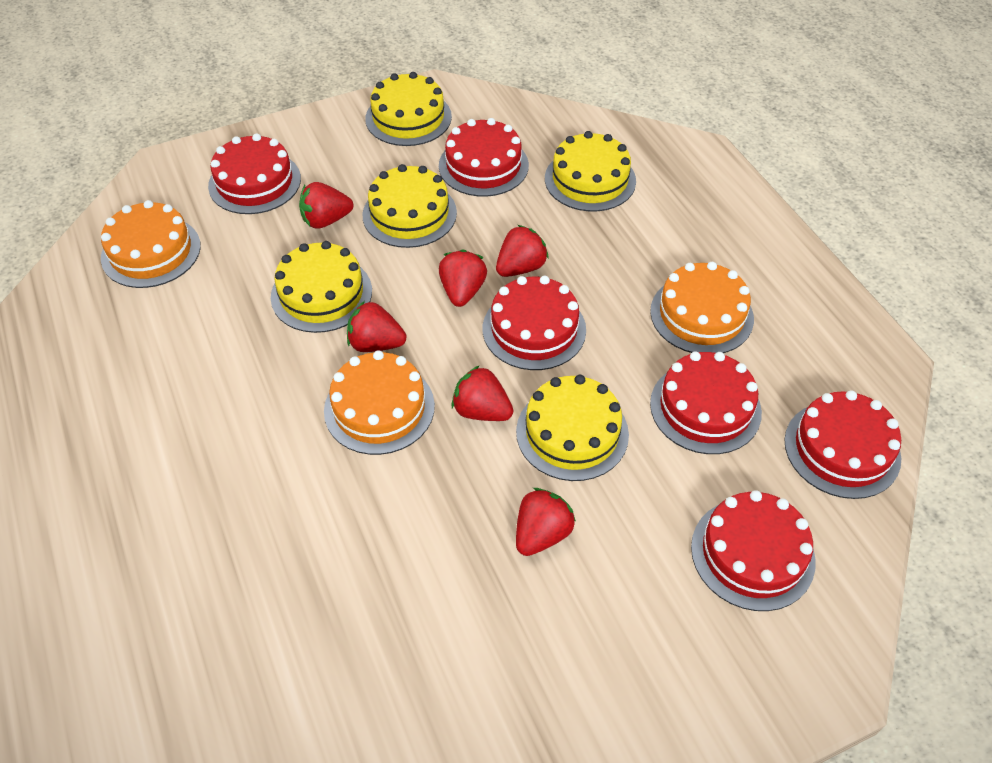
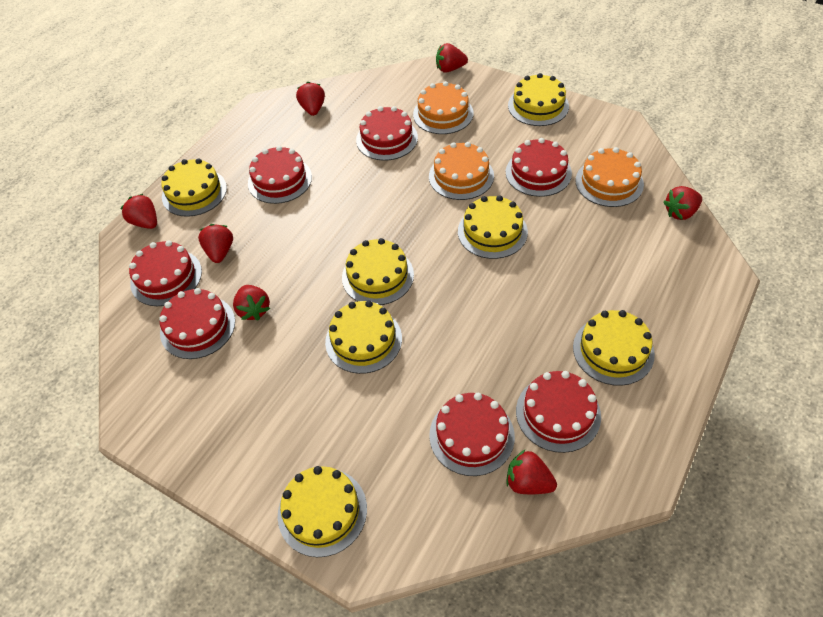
red cake: 6 -> 7
red strawberry: 6 -> 7
yellow cake: 5 -> 7

